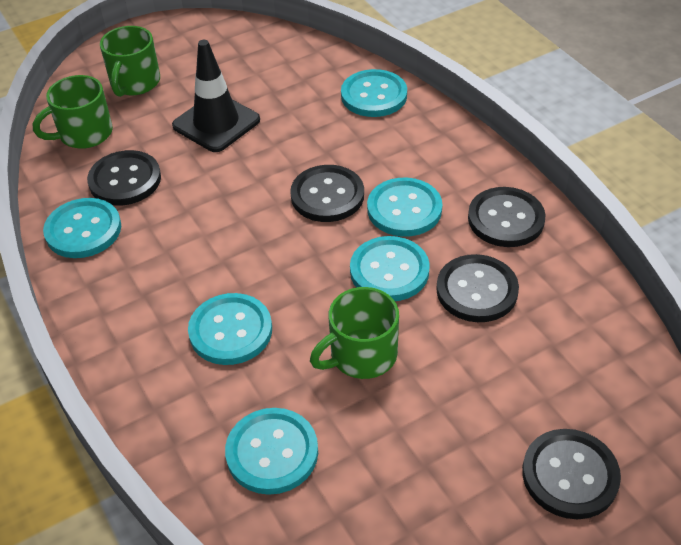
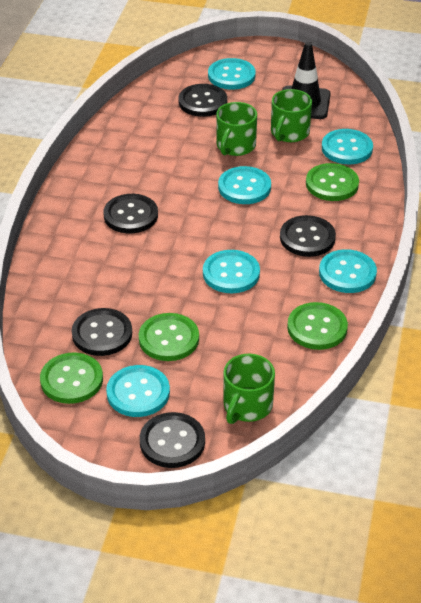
green button: 0 -> 4

